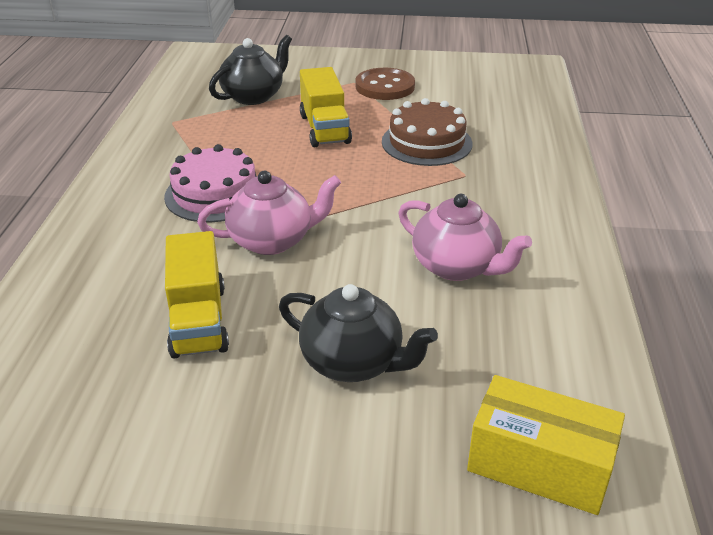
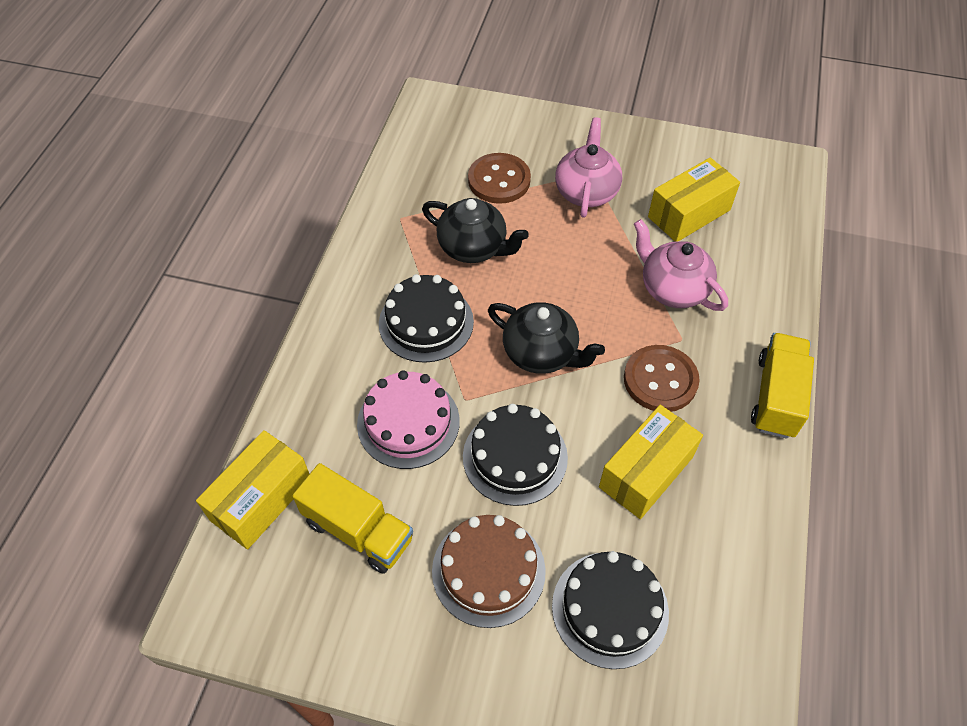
black cake: 0 -> 3
brown button: 1 -> 2
yellow box: 1 -> 3

